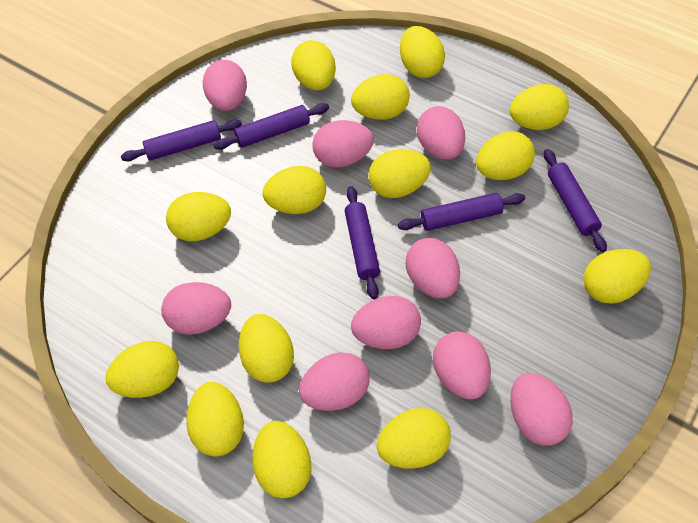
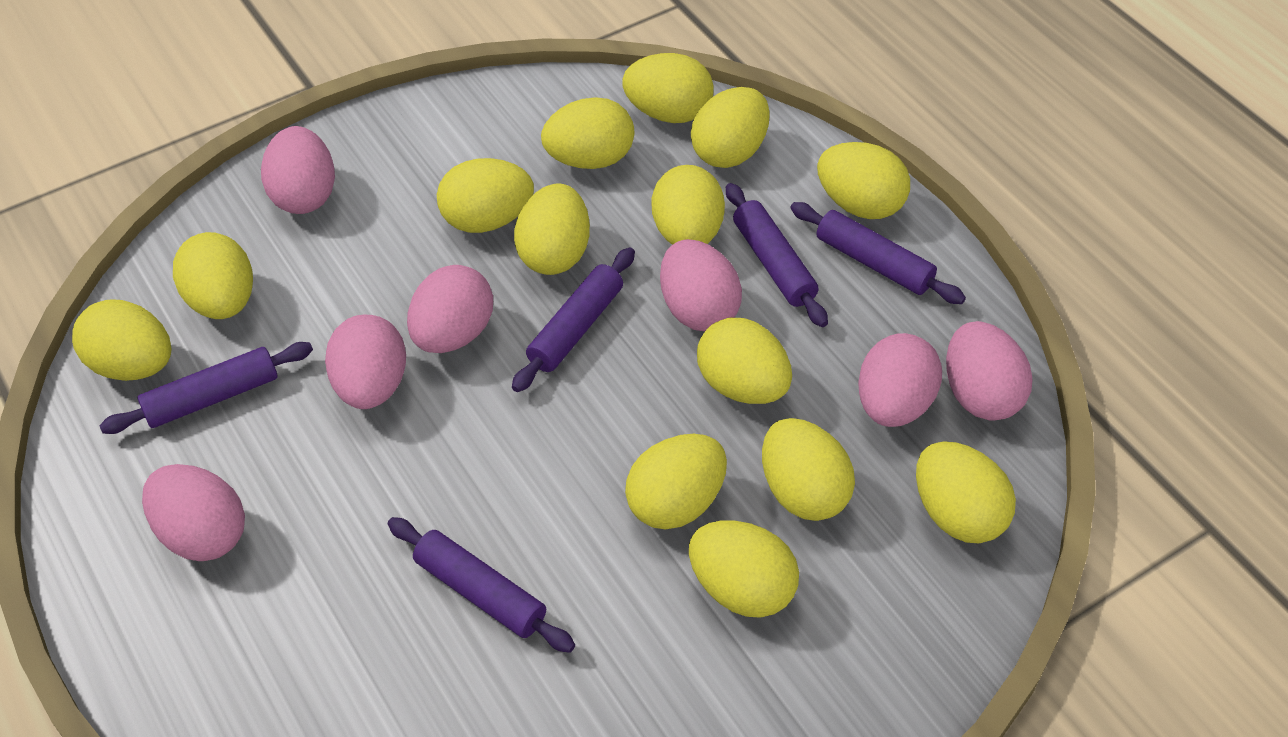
pink egg: 9 -> 7

